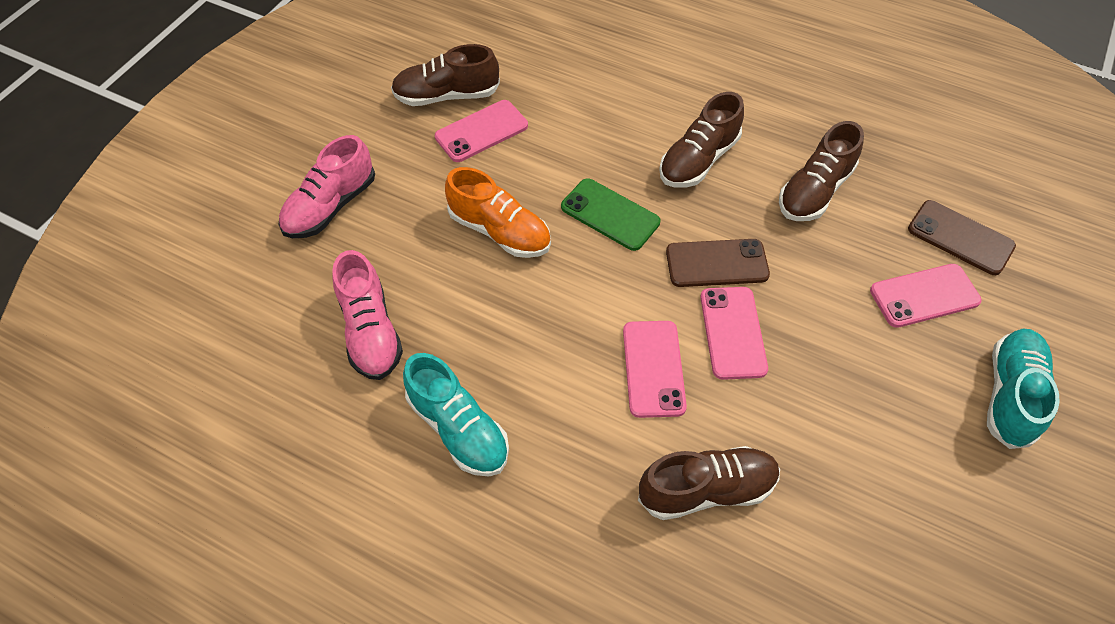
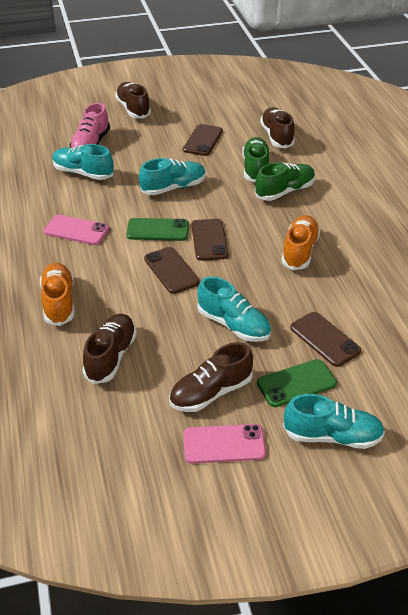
brown phone: 2 -> 4
green phone: 1 -> 2
green shoe: 0 -> 2
orange shoe: 1 -> 2
pink phone: 4 -> 2
pink shoe: 2 -> 1
turquoise shoe: 2 -> 4

